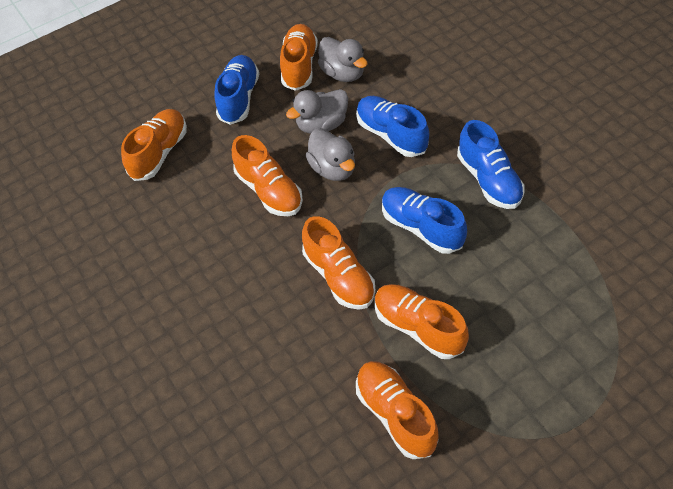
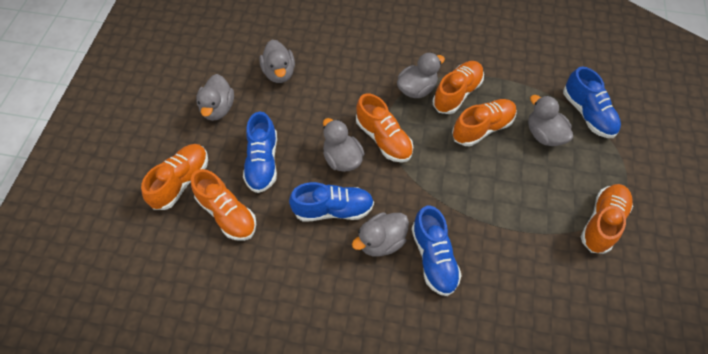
grey duck: 3 -> 6

